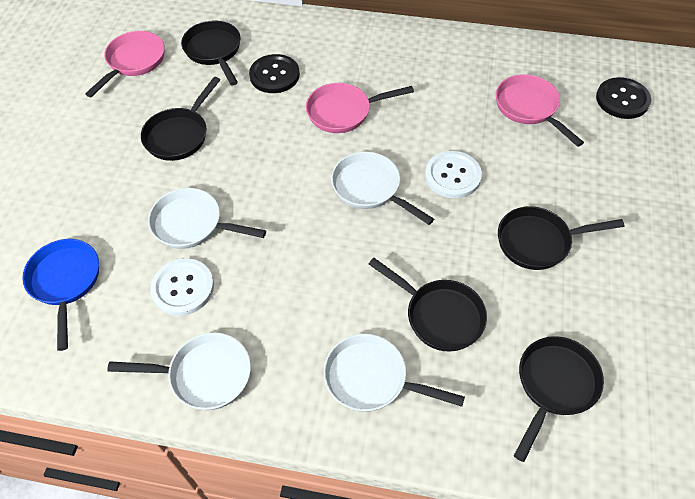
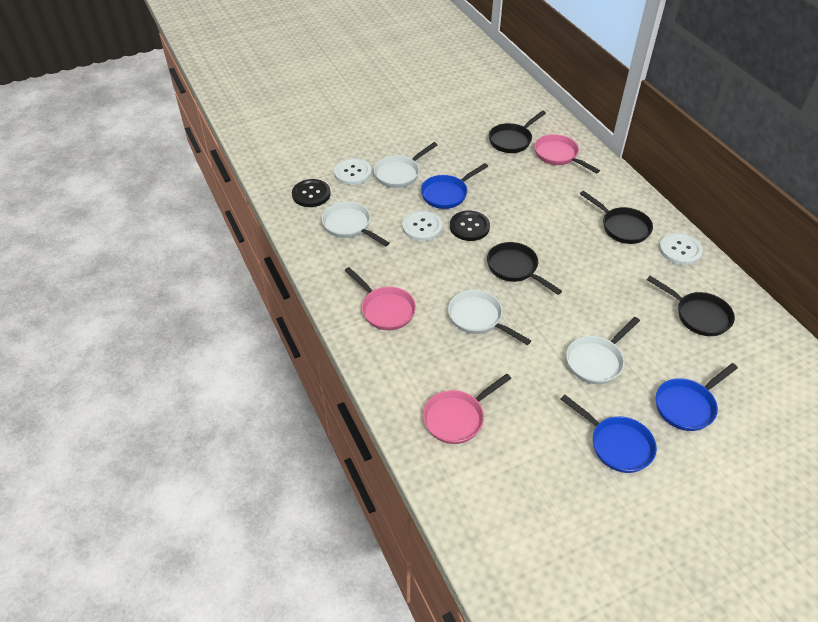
black pan: 5 -> 4
blue pan: 1 -> 3
white button: 2 -> 3

